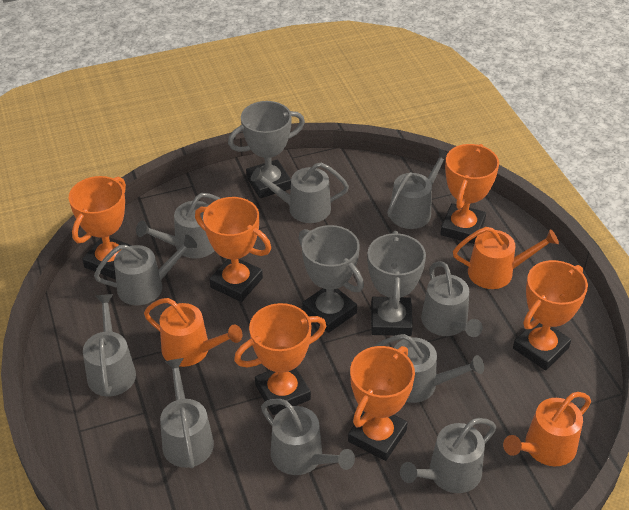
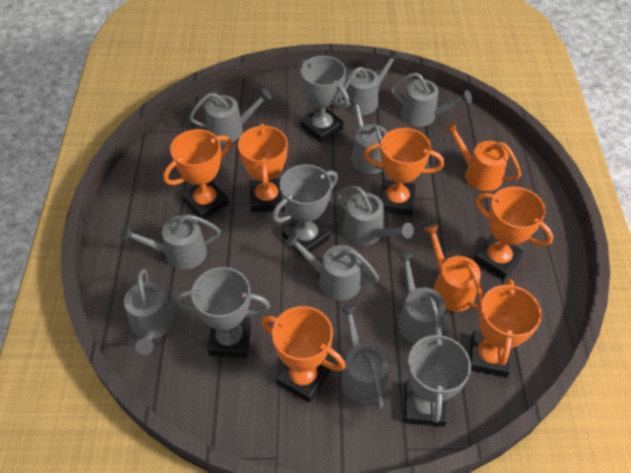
grey trophy: 3 -> 4
orange watering can: 3 -> 2

